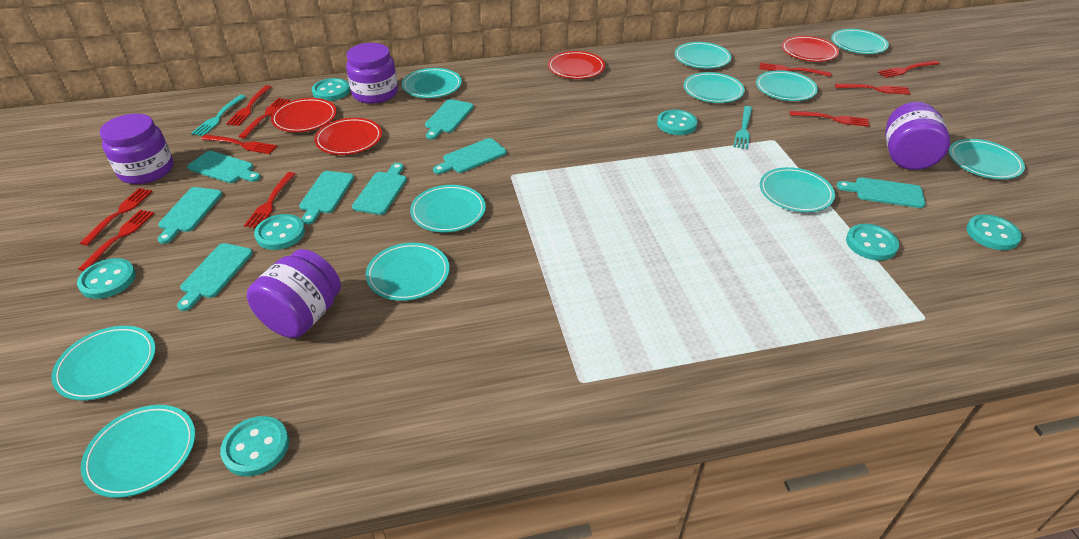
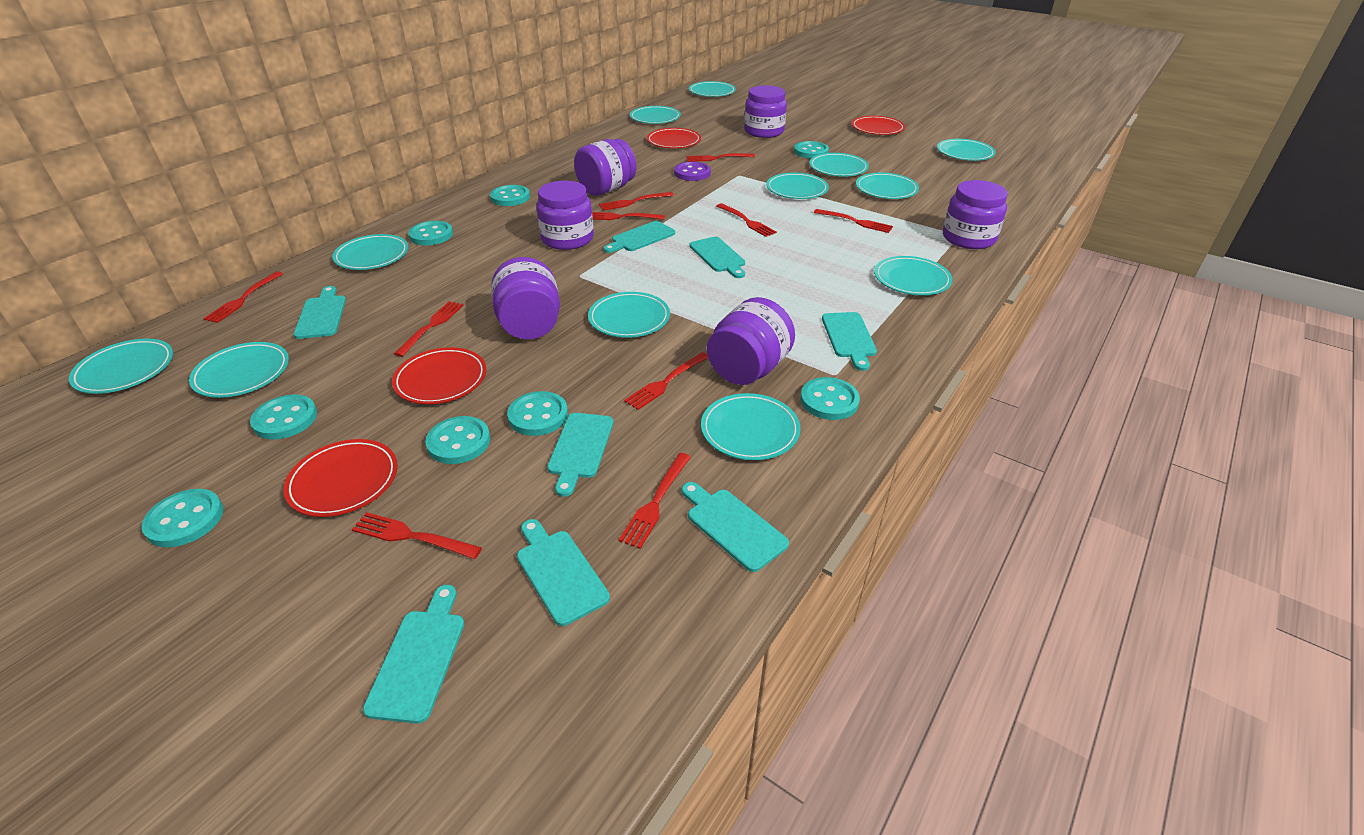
purple button: 0 -> 1
purple jar: 4 -> 6
turquoise button: 7 -> 8
turquoise fork: 2 -> 0
turquoise plate: 11 -> 12

